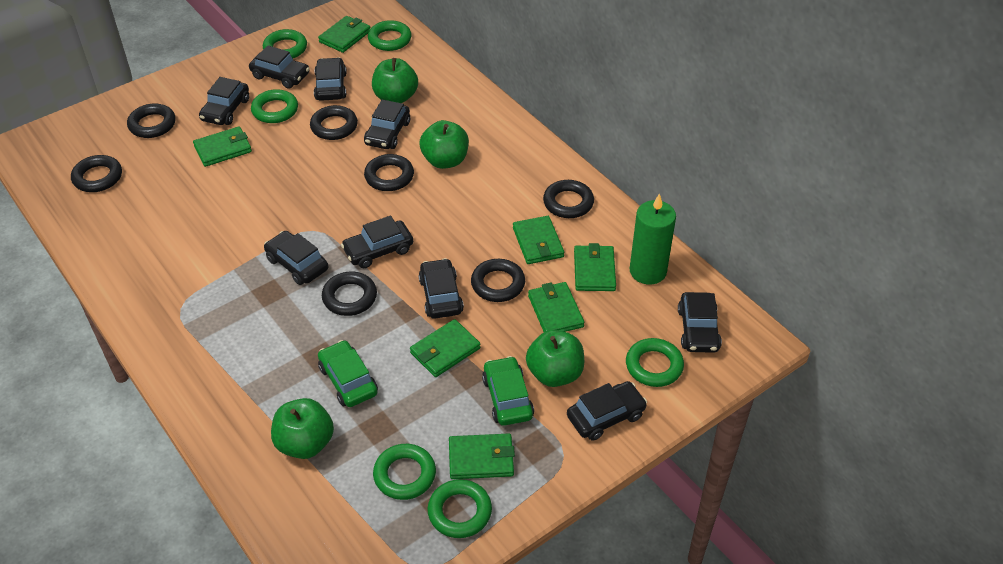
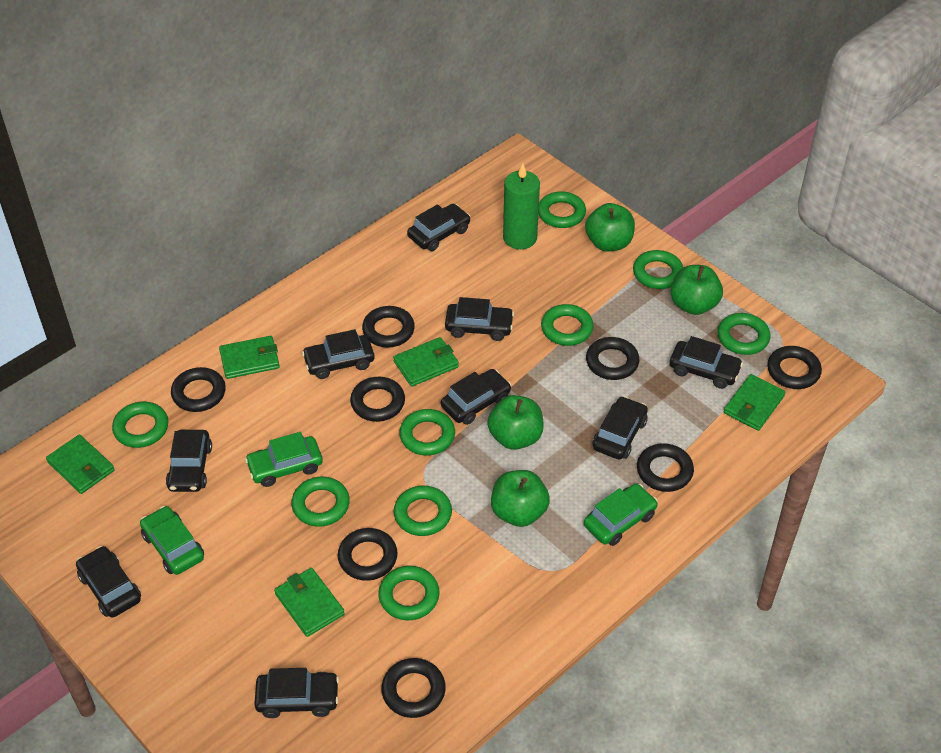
black ring: 7 -> 8
green car: 2 -> 3
green ring: 6 -> 9
green wallet: 7 -> 5

